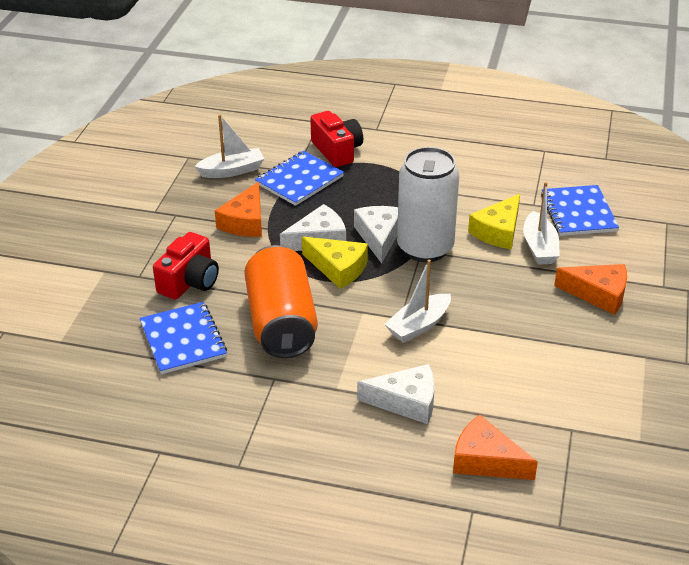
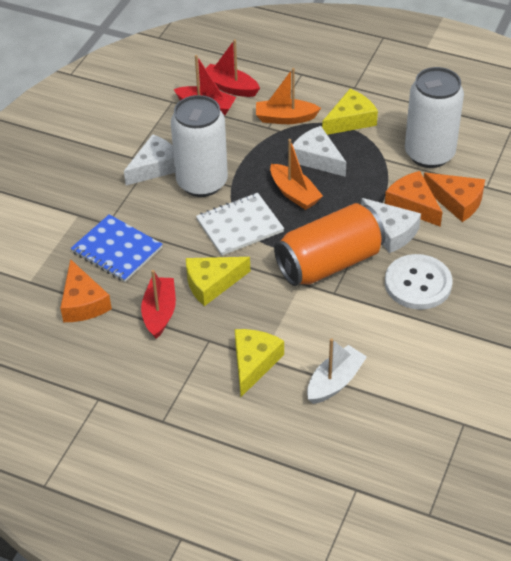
blue notebook: 3 -> 1
orange boat: 0 -> 2
red boat: 0 -> 3
red camera: 2 -> 0
white boat: 3 -> 1
white button: 0 -> 1
white can: 1 -> 2
white notebook: 0 -> 1
yellow cheese: 2 -> 3

